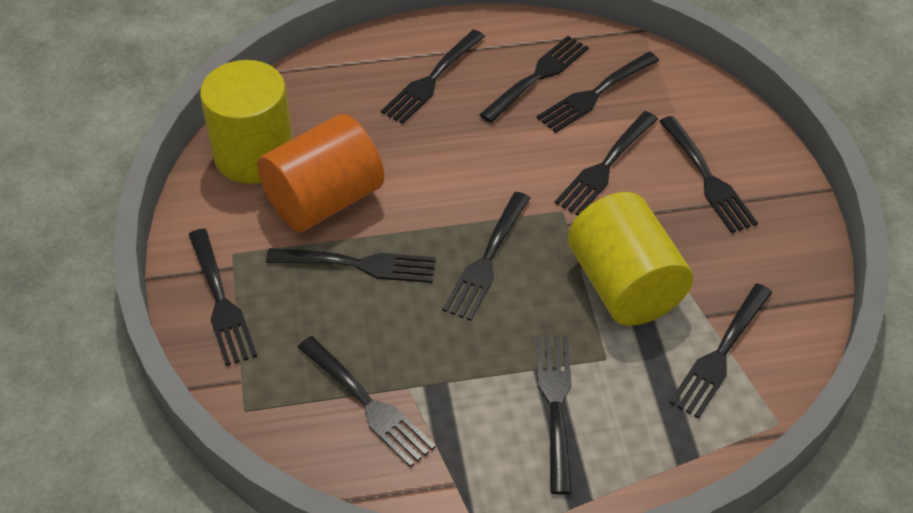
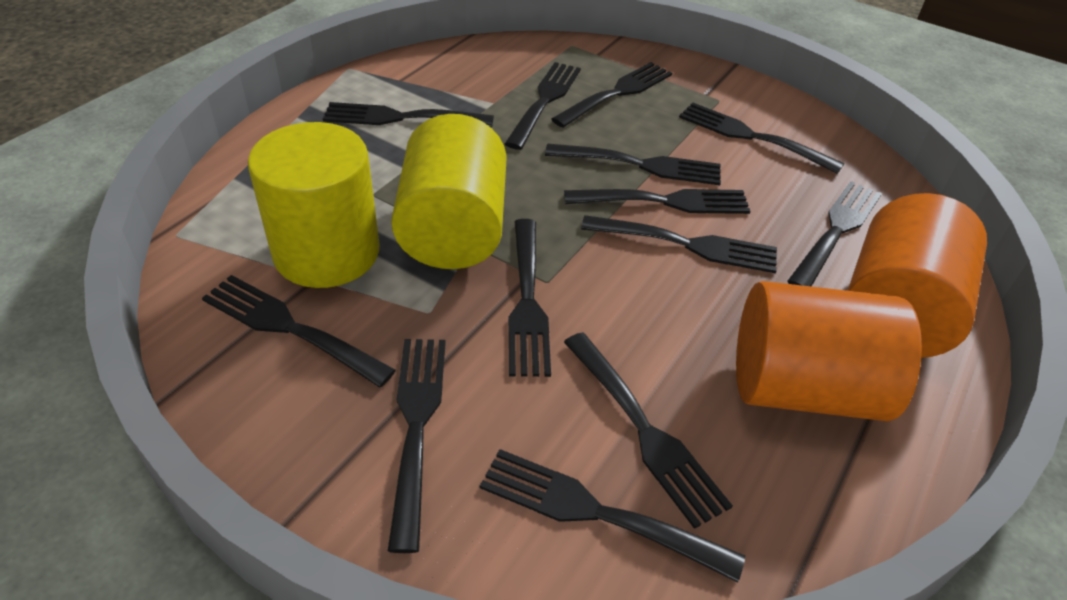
black fork: 11 -> 13
orange cylinder: 1 -> 2

